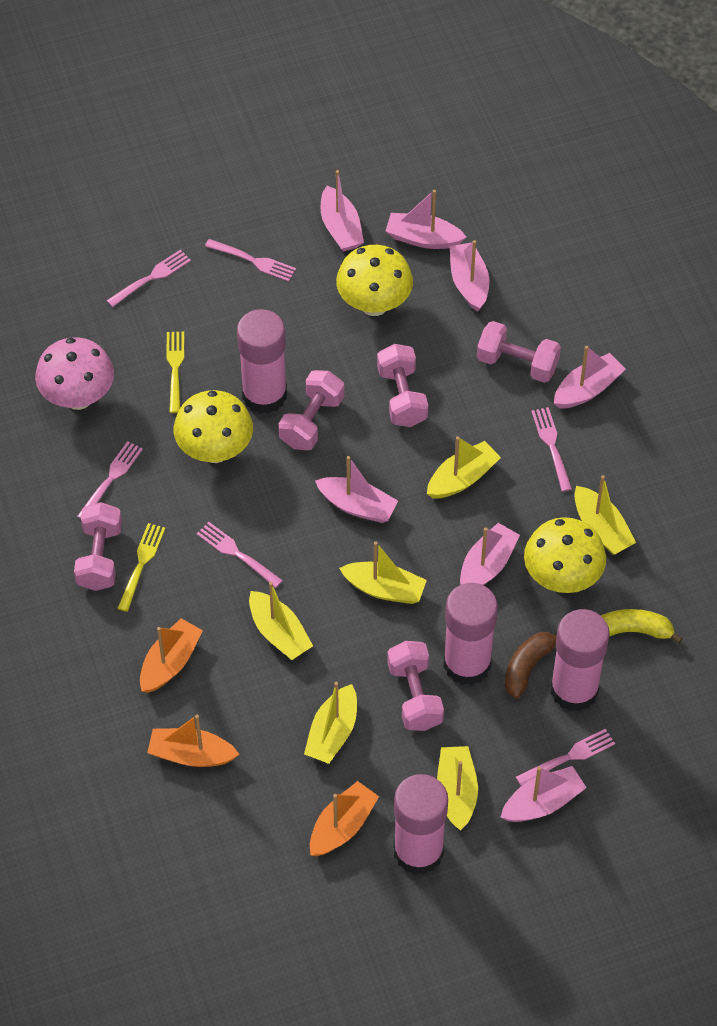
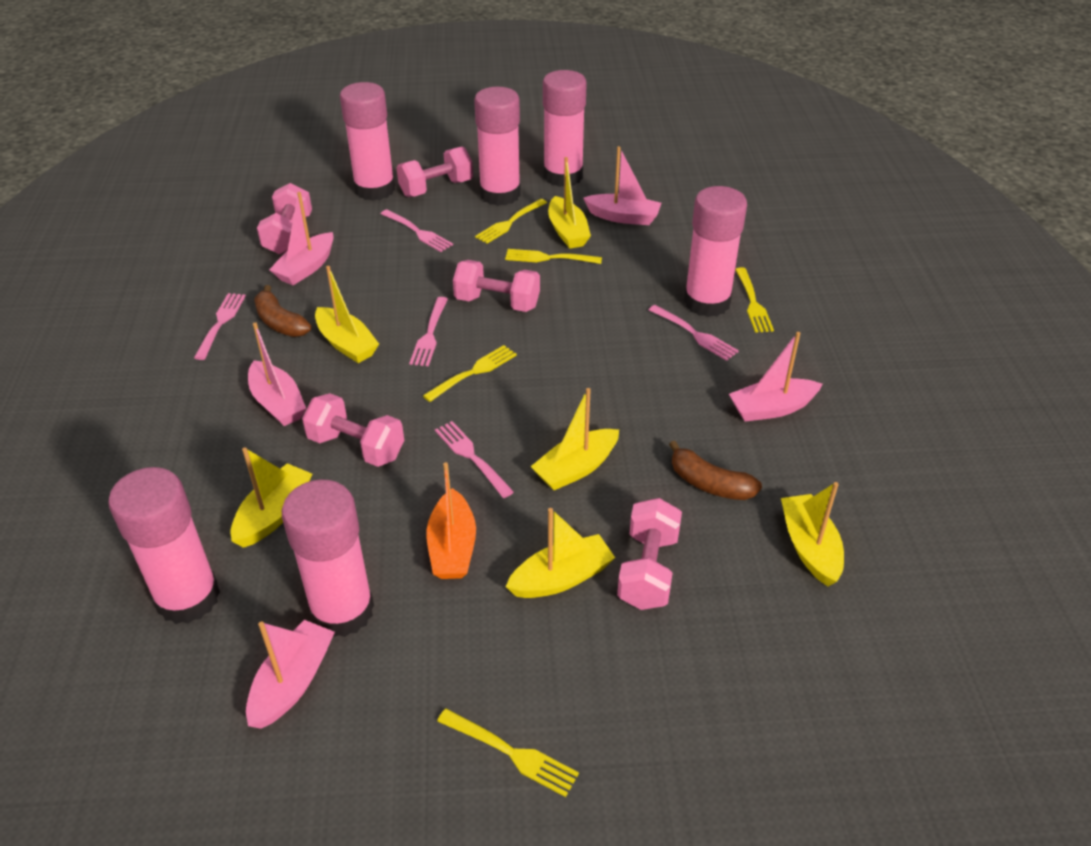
brown banana: 1 -> 2
orange boat: 3 -> 1
pink boat: 7 -> 5
pink fork: 6 -> 5
pink glue stick: 4 -> 6
pink mushroom: 1 -> 0
yellow banana: 1 -> 0
yellow fork: 2 -> 5
yellow mushroom: 3 -> 0

